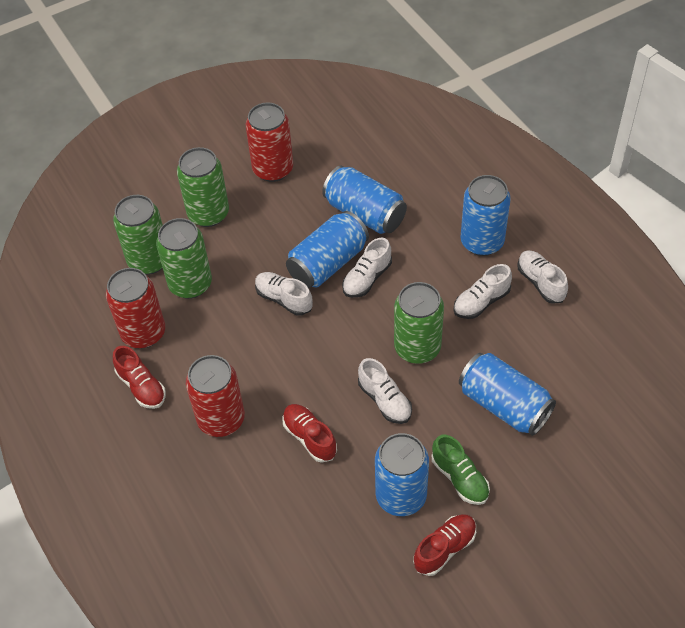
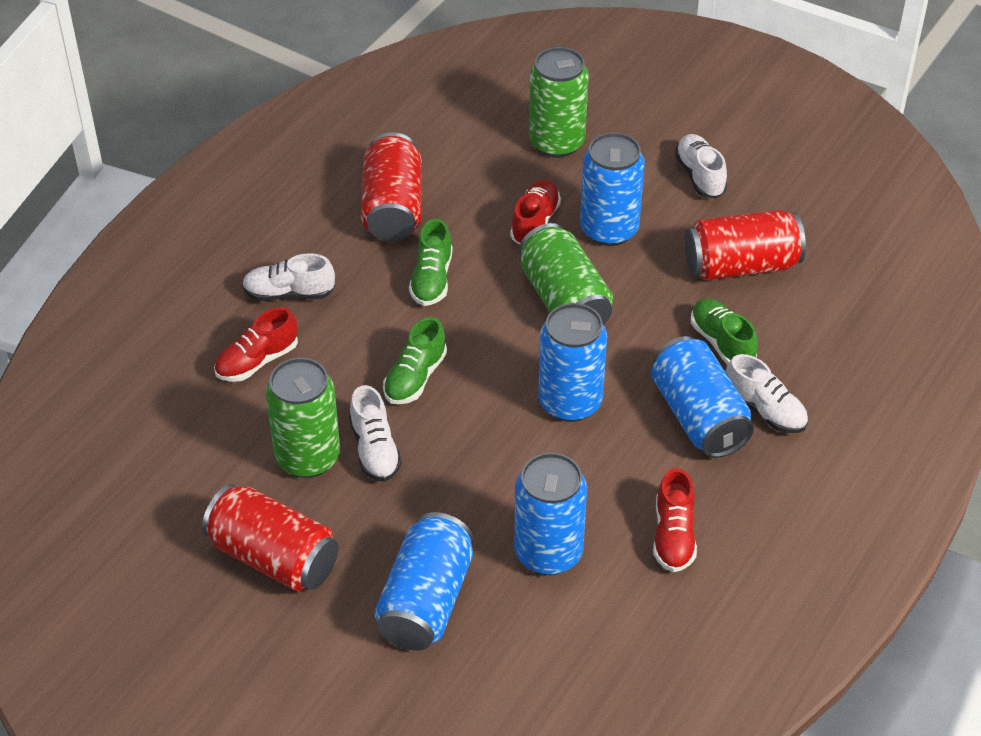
green can: 4 -> 3
green shoe: 1 -> 3
white shoe: 5 -> 4

